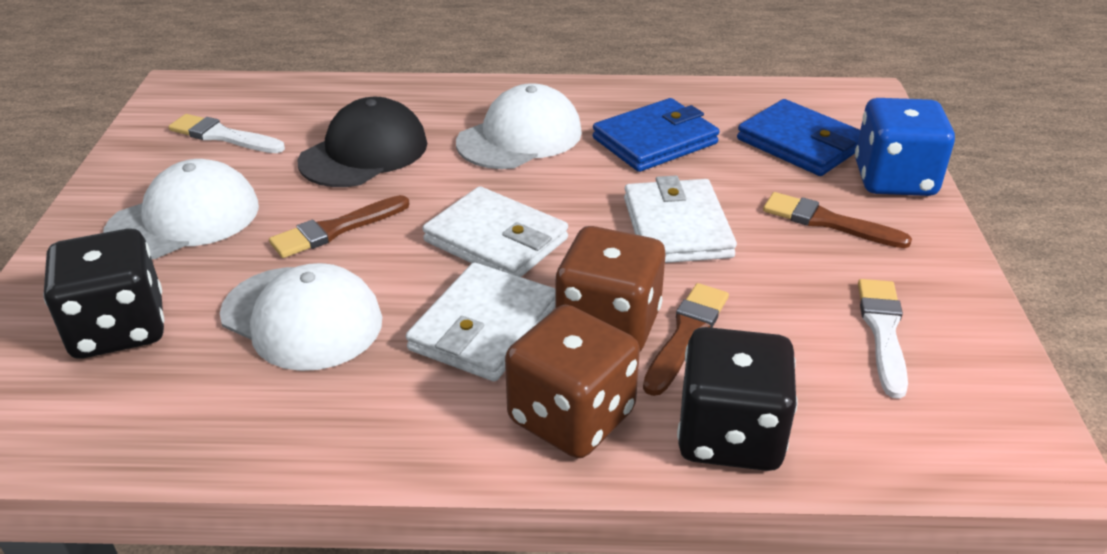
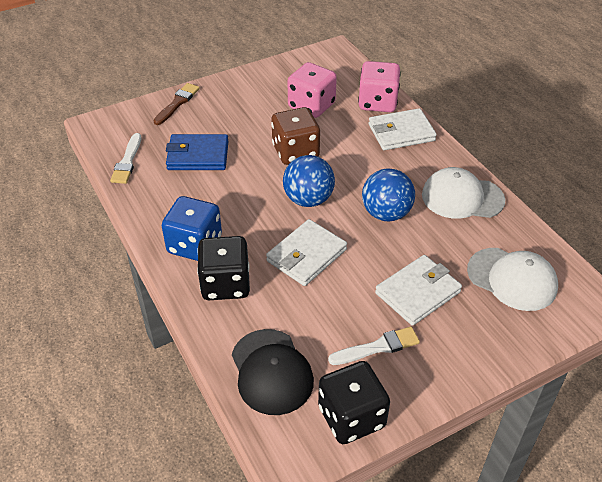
blue ball: 0 -> 2
blue wallet: 2 -> 1
brown brush: 3 -> 1
brown dice: 2 -> 1
pink dice: 0 -> 2
white cap: 3 -> 2

